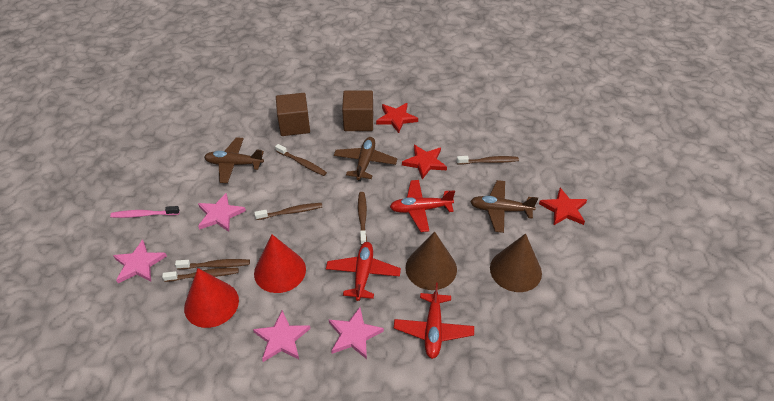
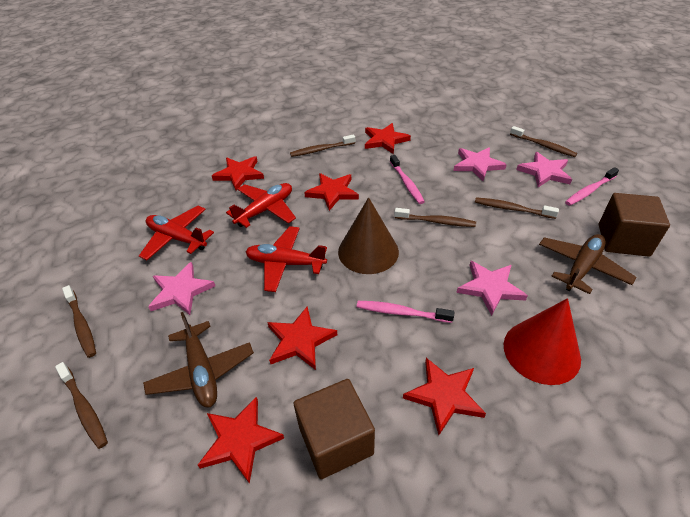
brown cone: 2 -> 1
brown plane: 3 -> 2
pink toothbrush: 1 -> 3
red cone: 2 -> 1
red star: 3 -> 6

